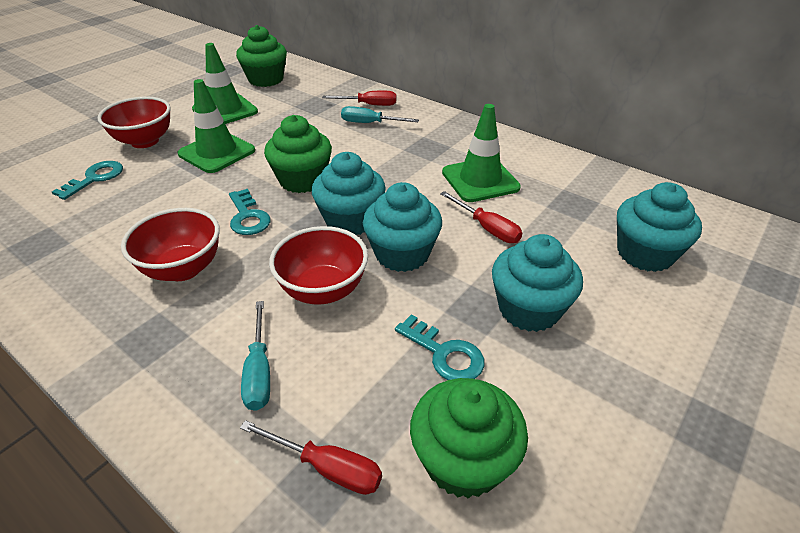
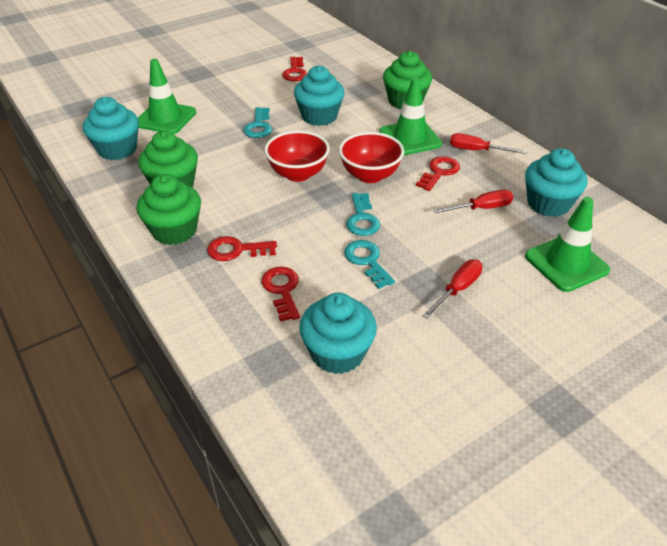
red bowl: 3 -> 2
red key: 0 -> 4
turquoise screwdriver: 2 -> 0

